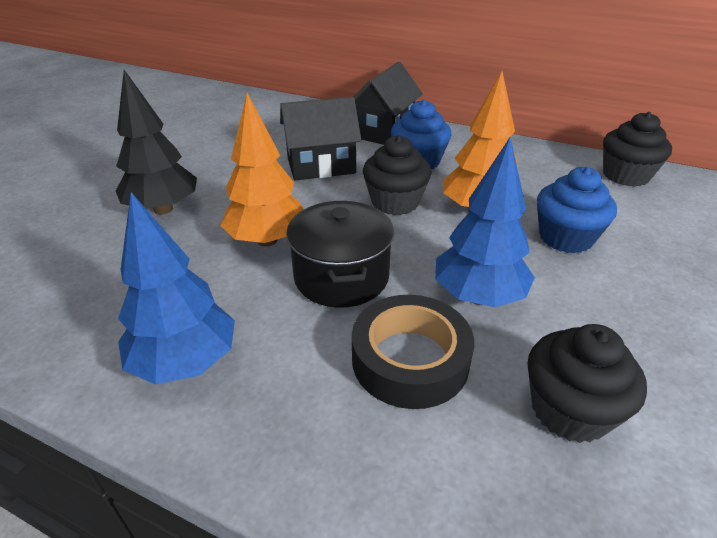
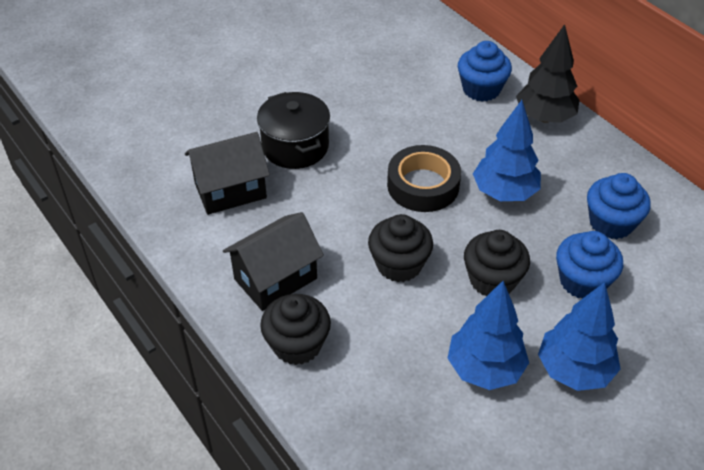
blue cupcake: 2 -> 3
blue tree: 2 -> 3
orange tree: 2 -> 0

